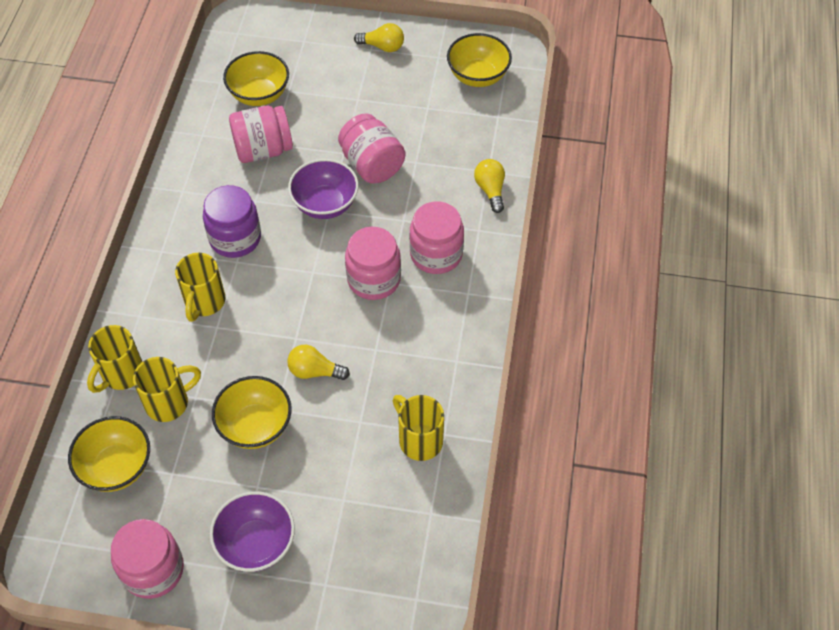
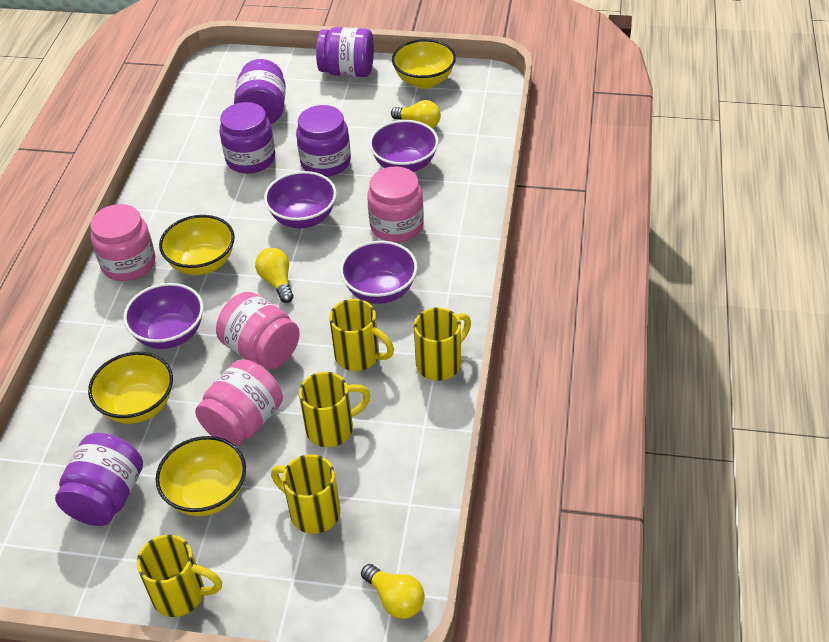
pink jar: 5 -> 4
purple bowl: 2 -> 4
purple jar: 1 -> 5
yellow mug: 4 -> 5

